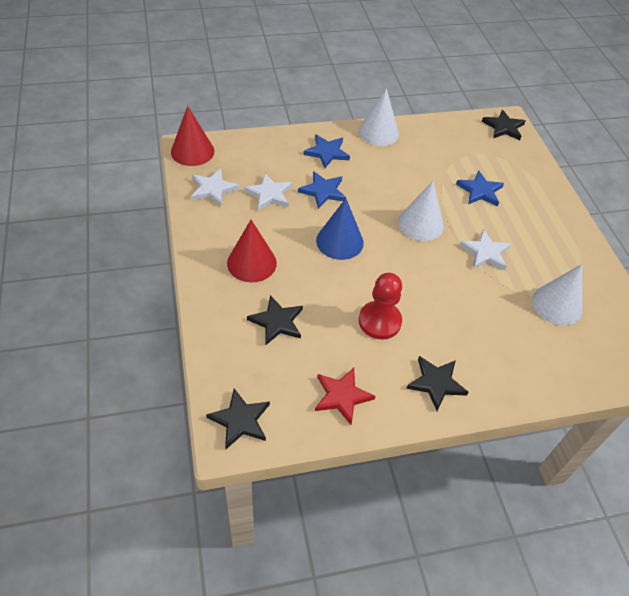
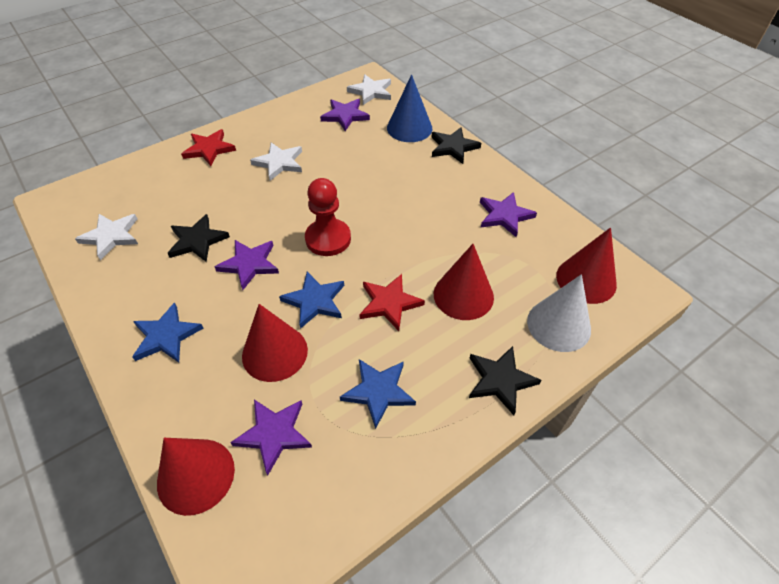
black star: 4 -> 3
purple star: 0 -> 4
red cone: 2 -> 4
red star: 1 -> 2
white cone: 3 -> 1

